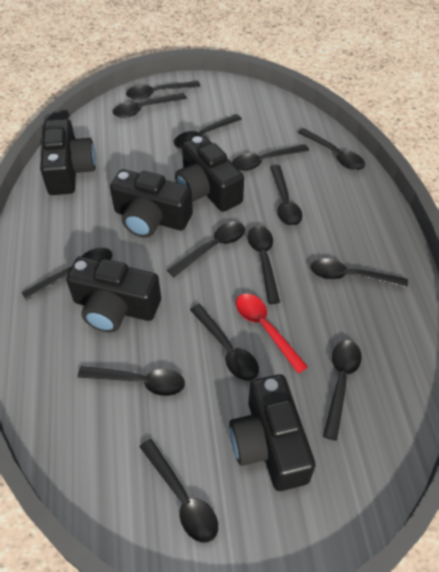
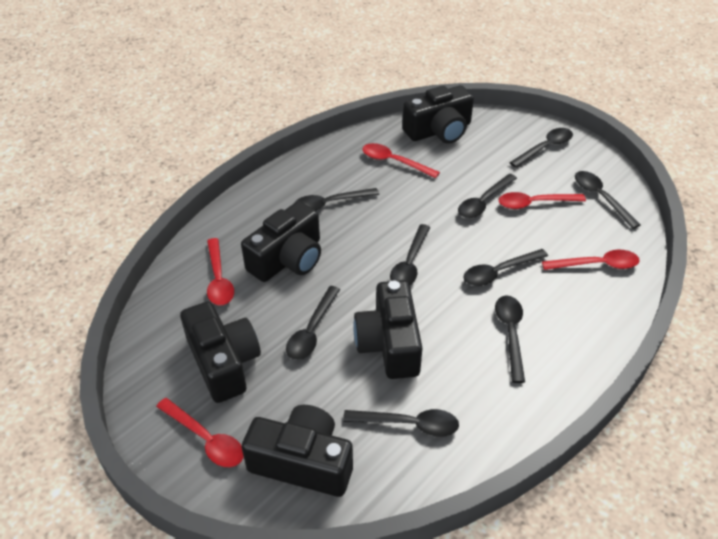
black spoon: 14 -> 9
red spoon: 1 -> 5

